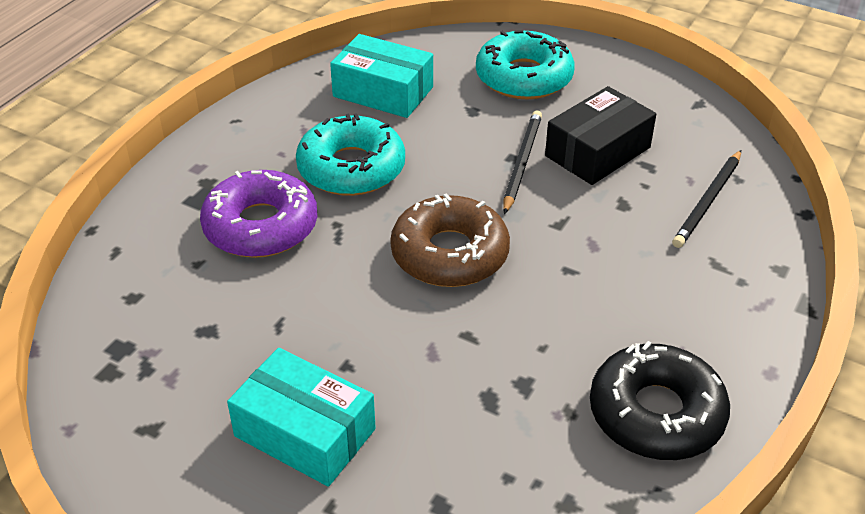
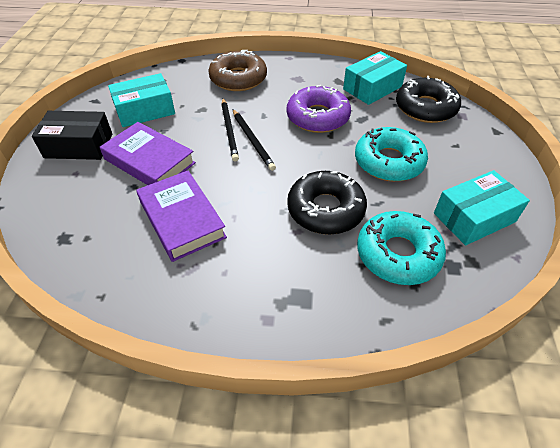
black donut: 1 -> 2
purple book: 0 -> 2
turquoise box: 2 -> 3

